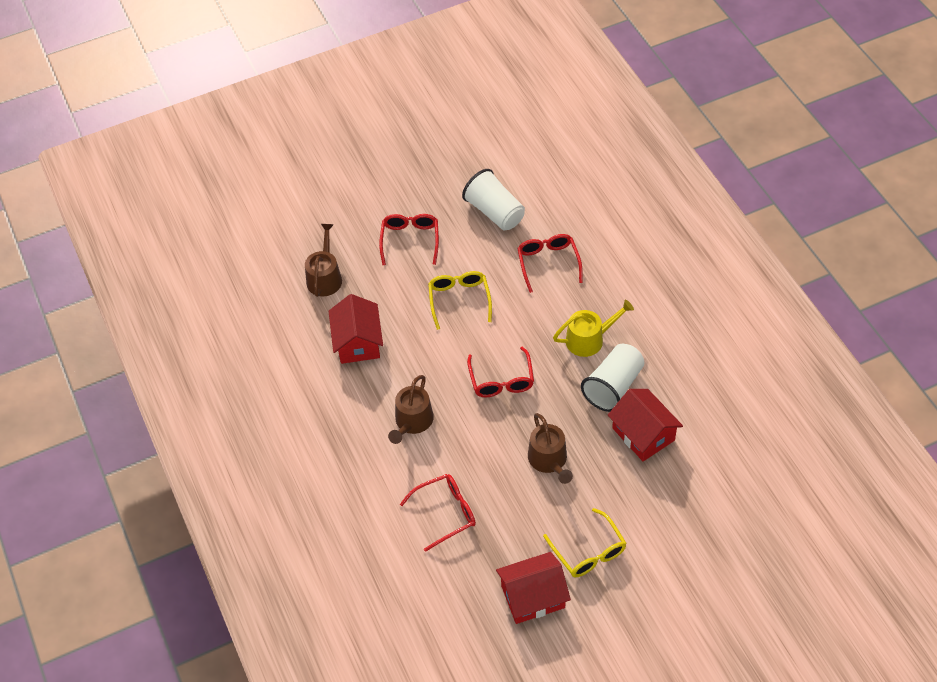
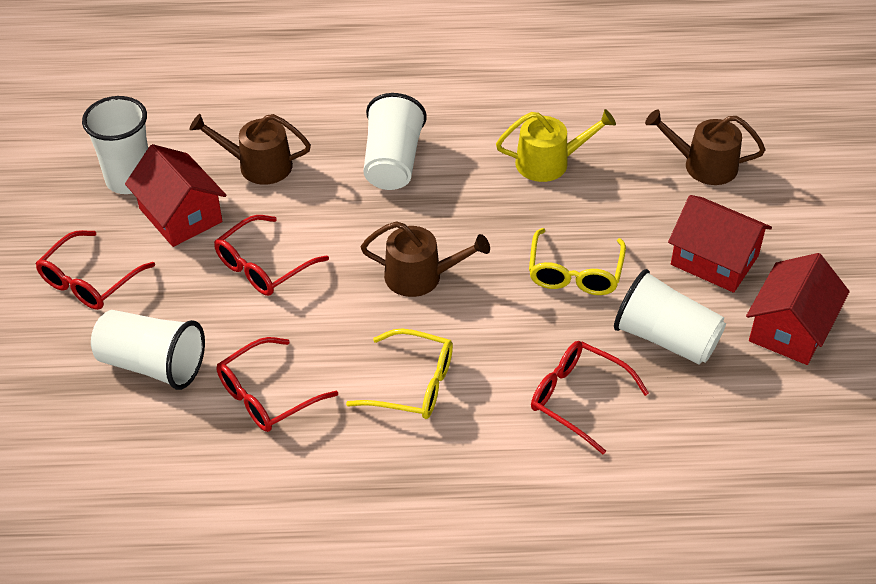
white cup: 2 -> 4

